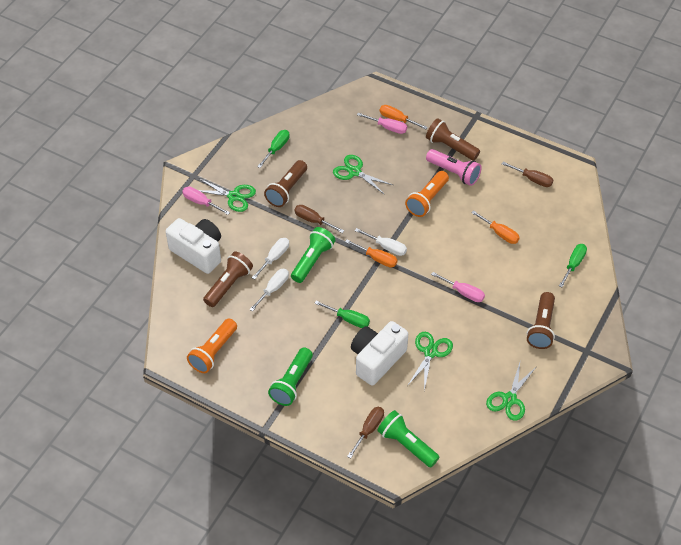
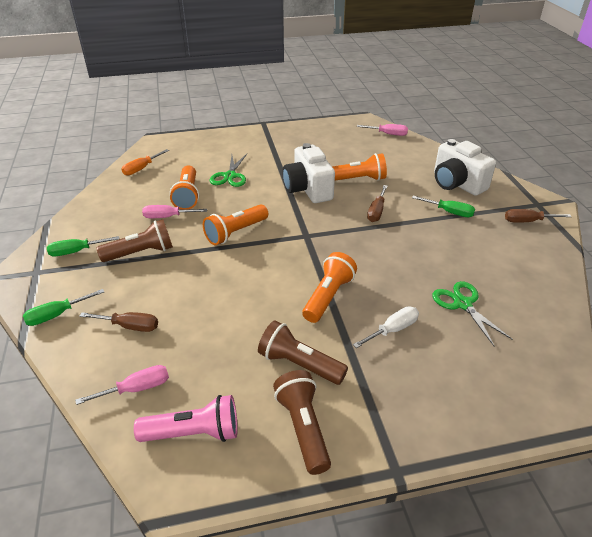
brown flashlight: 4 -> 3
green flashlight: 3 -> 0
green scissors: 4 -> 2
orange flashlight: 2 -> 4
orange screwdriver: 3 -> 1
white screwdriver: 3 -> 1

